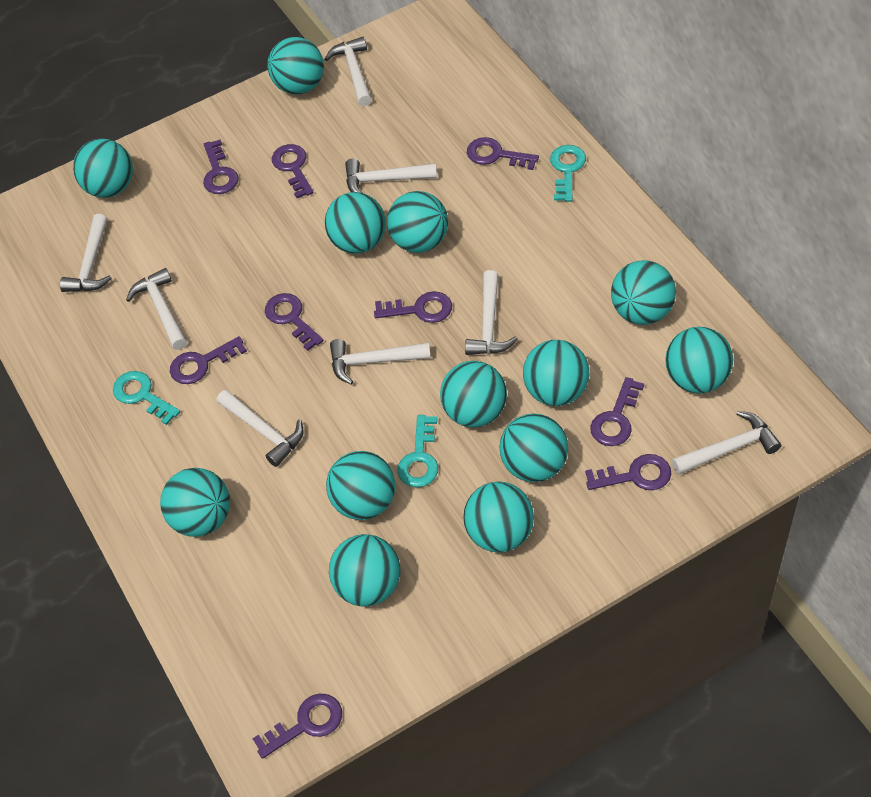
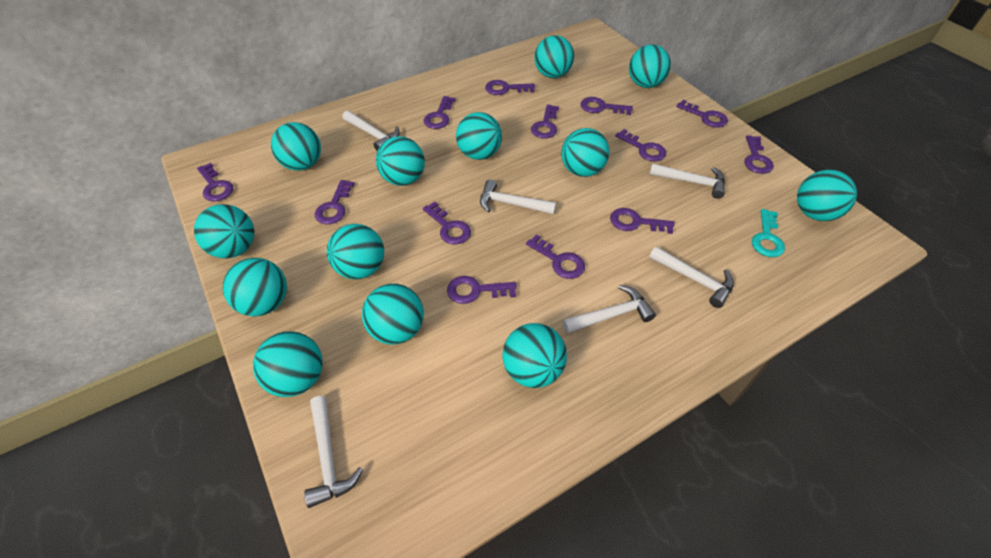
purple key: 9 -> 13
turquoise key: 3 -> 1
white hammer: 8 -> 6

